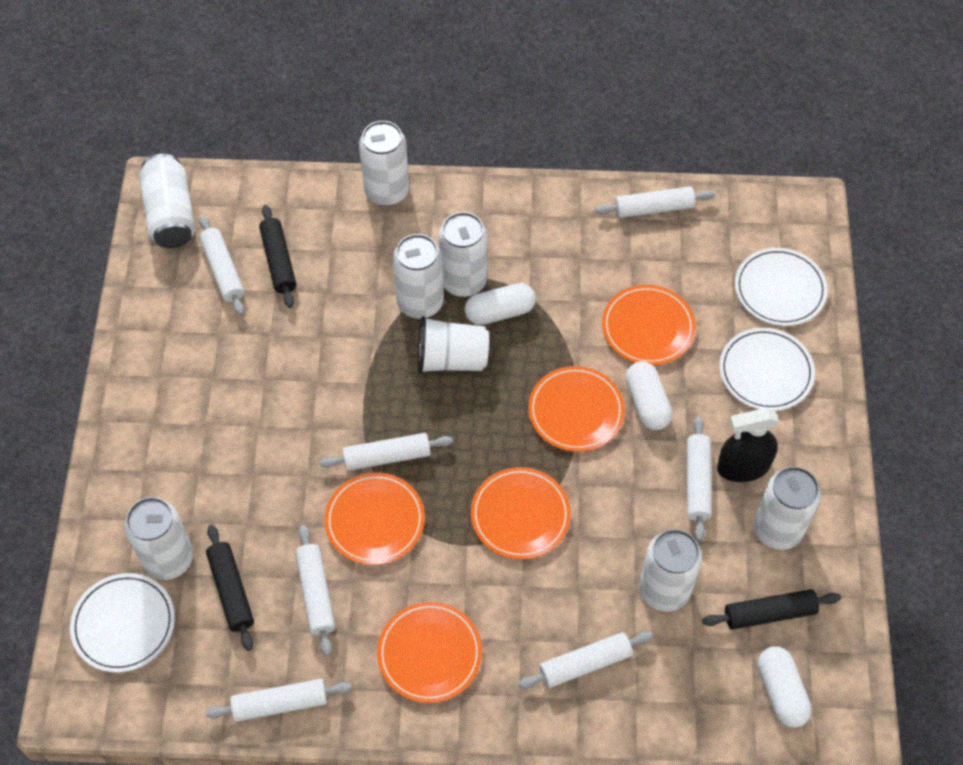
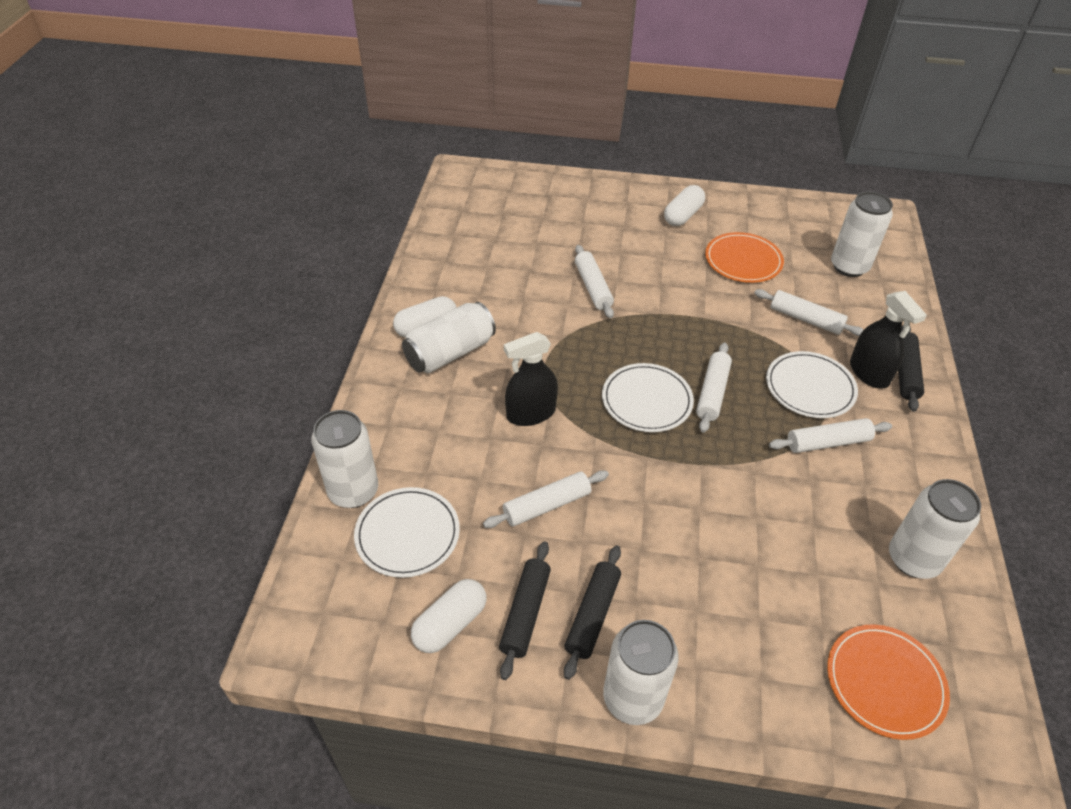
black spray bottle: 1 -> 2
orange plate: 5 -> 2
white can: 7 -> 5
white cup: 1 -> 0
white rolling pin: 7 -> 5

